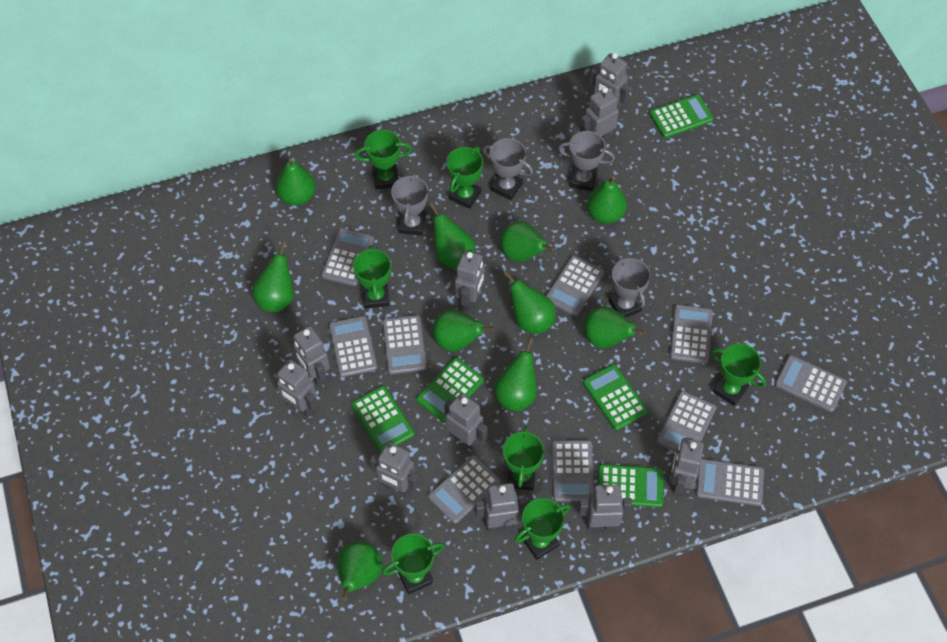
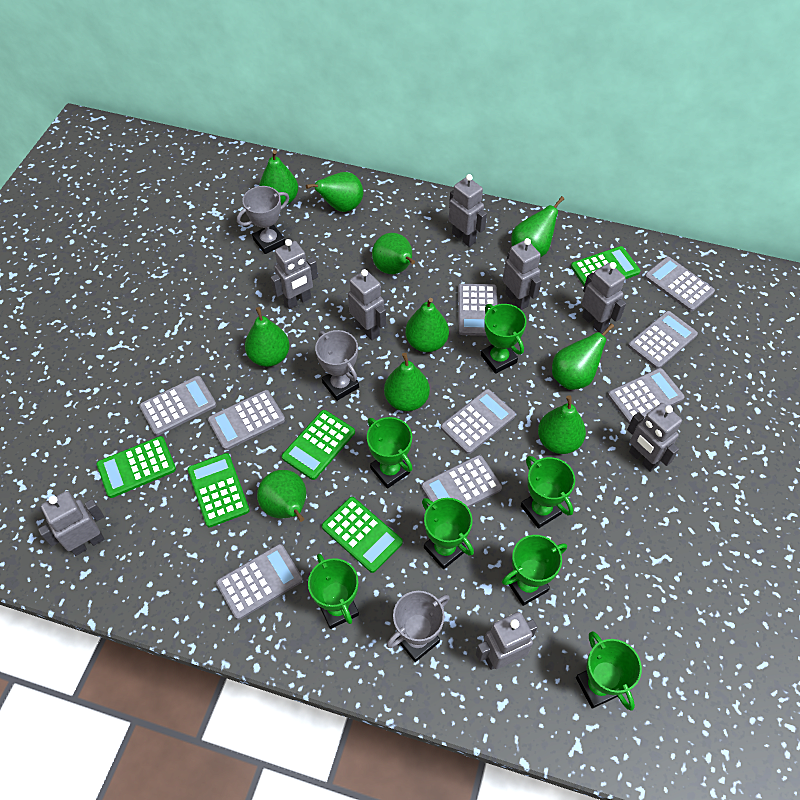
grey calculator: 10 -> 9
grey robot: 10 -> 8
grey trophy: 4 -> 3

